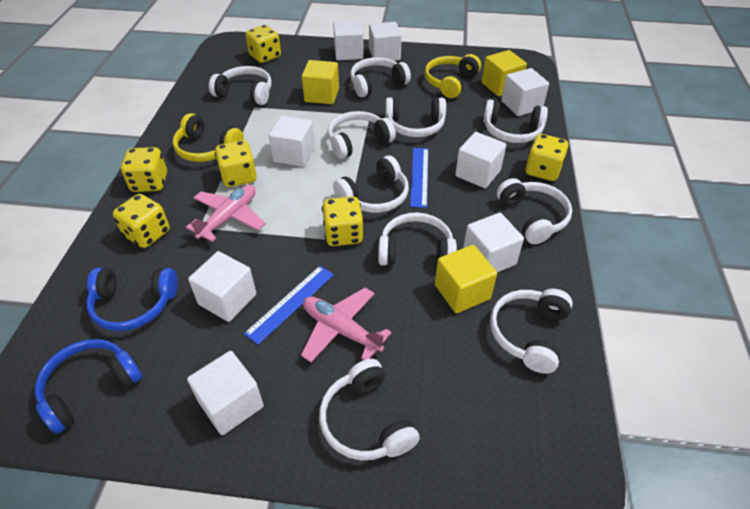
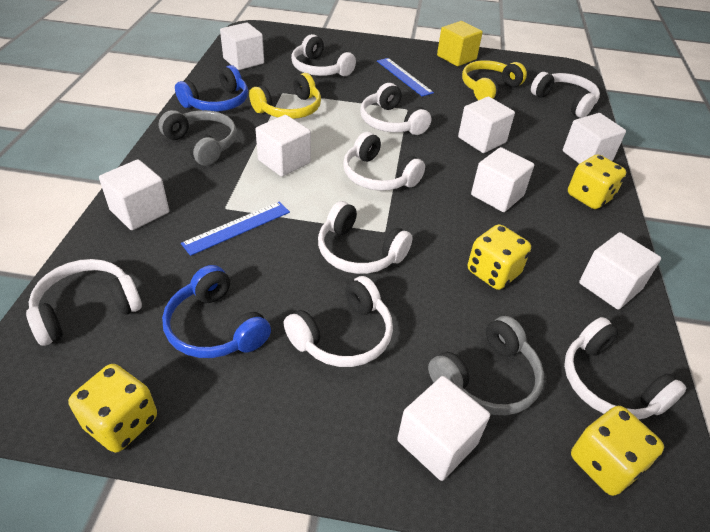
grey headphones: 0 -> 2
pink plane: 2 -> 0
white headphones: 10 -> 8
yellow cube: 3 -> 1
yellow dice: 6 -> 4

